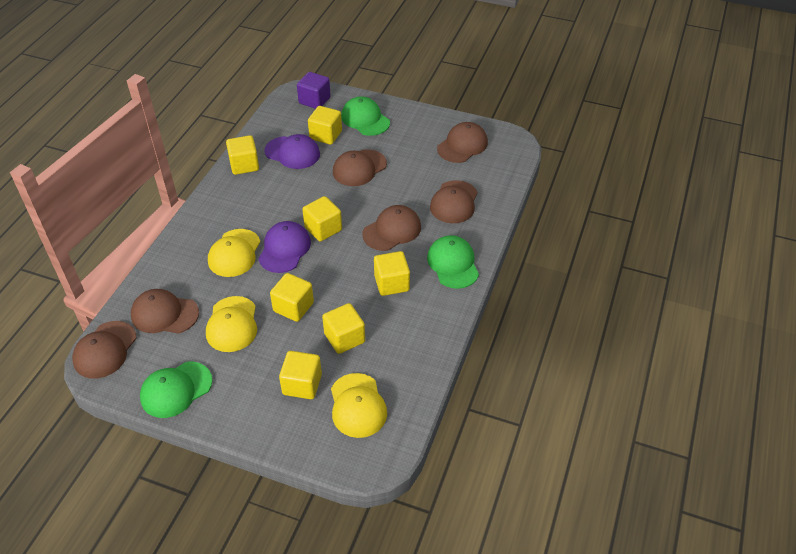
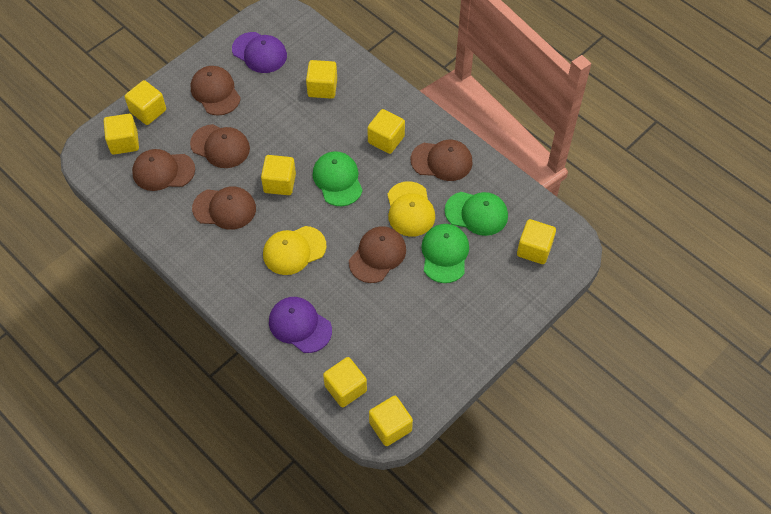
purple cube: 1 -> 0
yellow cap: 3 -> 2
yellow cube: 7 -> 8

